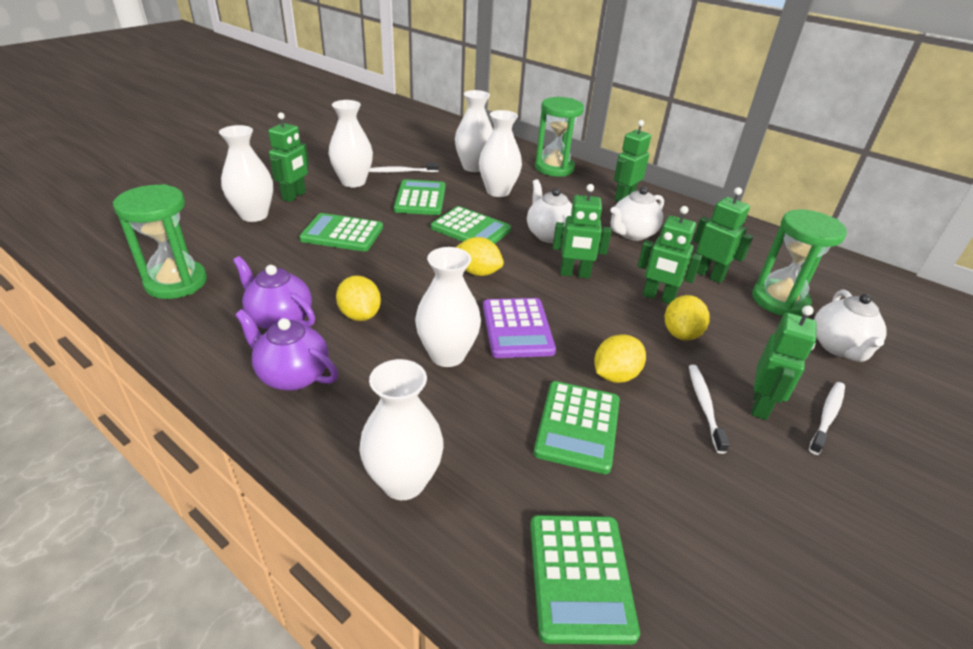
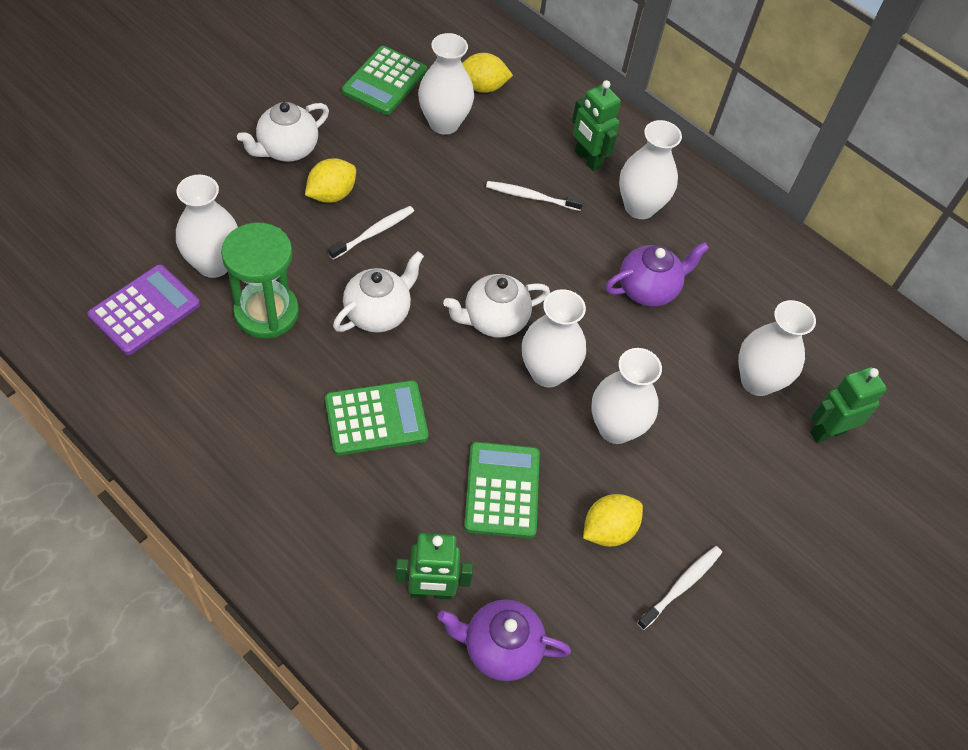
green calculator: 5 -> 3
green hourglass: 3 -> 1
green robot: 6 -> 3
yellow lemon: 4 -> 3

